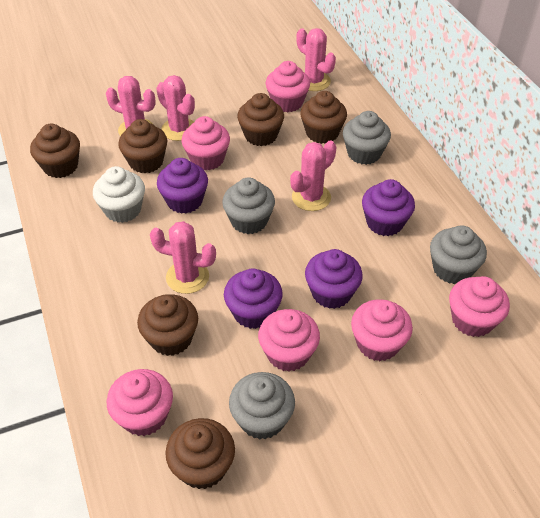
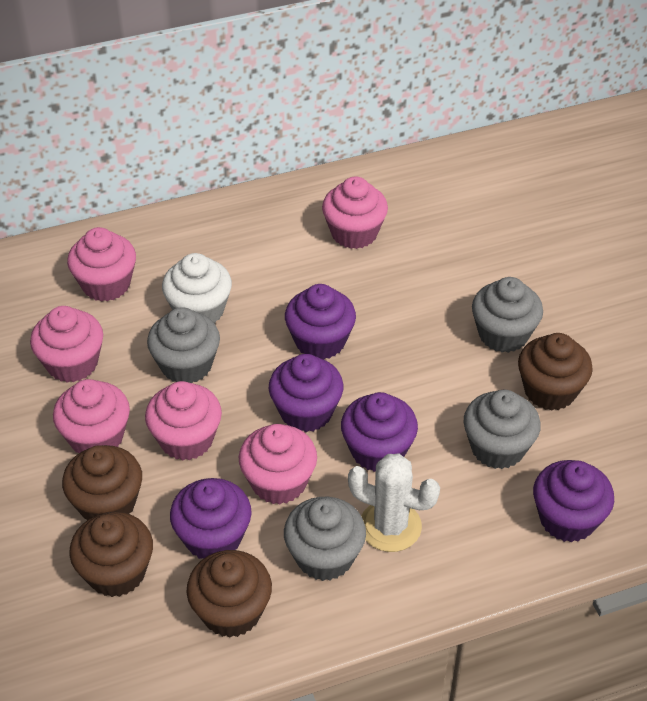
brown cupcake: 6 -> 4
pink cactus: 5 -> 0
purple cupcake: 4 -> 5
white cactus: 0 -> 1

